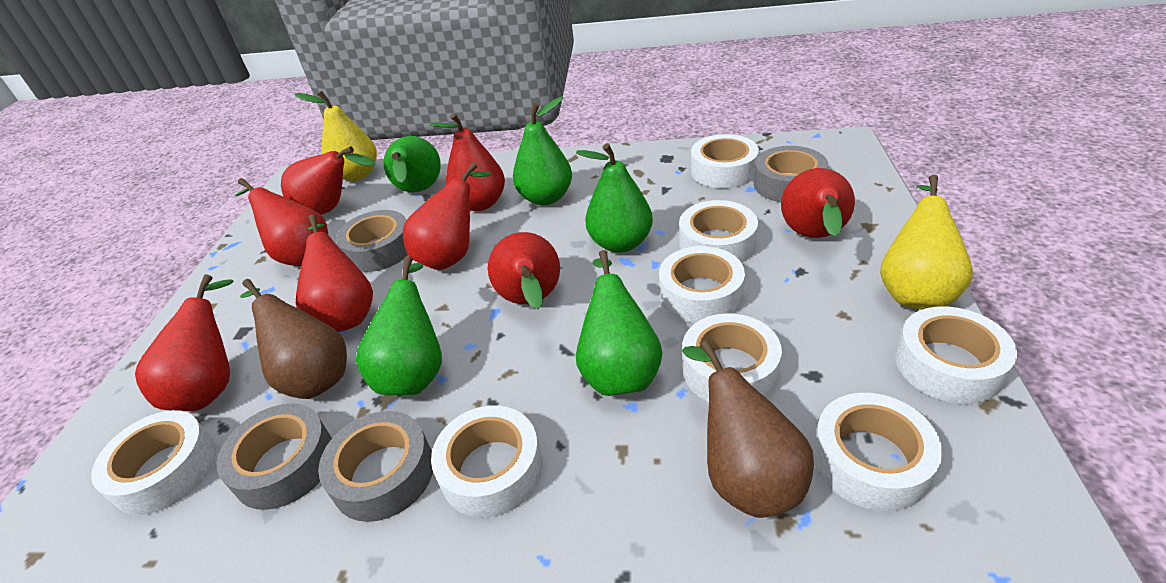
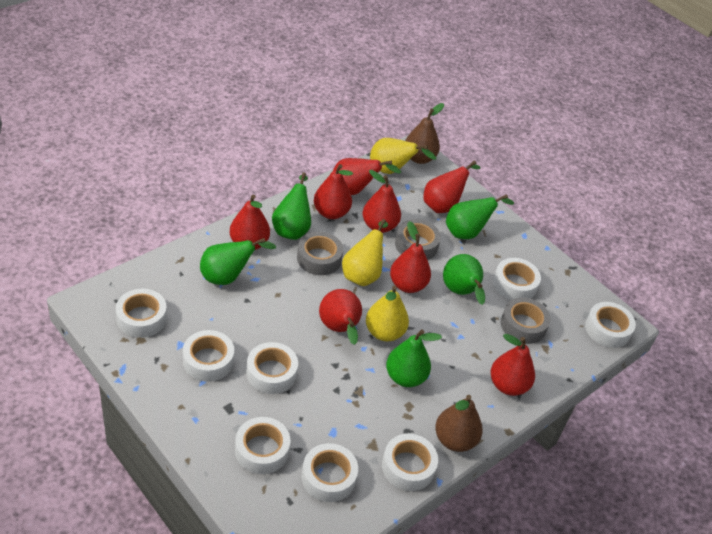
grey tape: 4 -> 3
yellow pear: 2 -> 3

